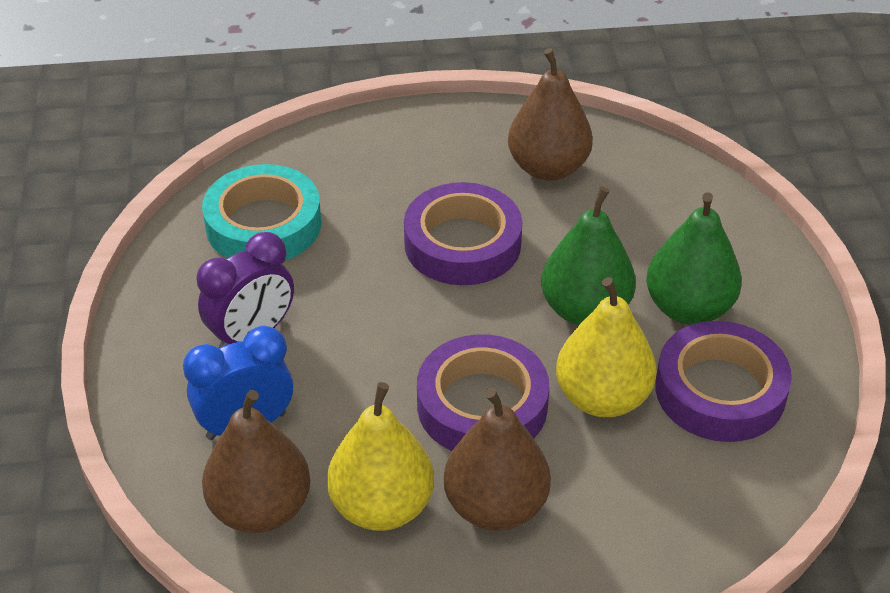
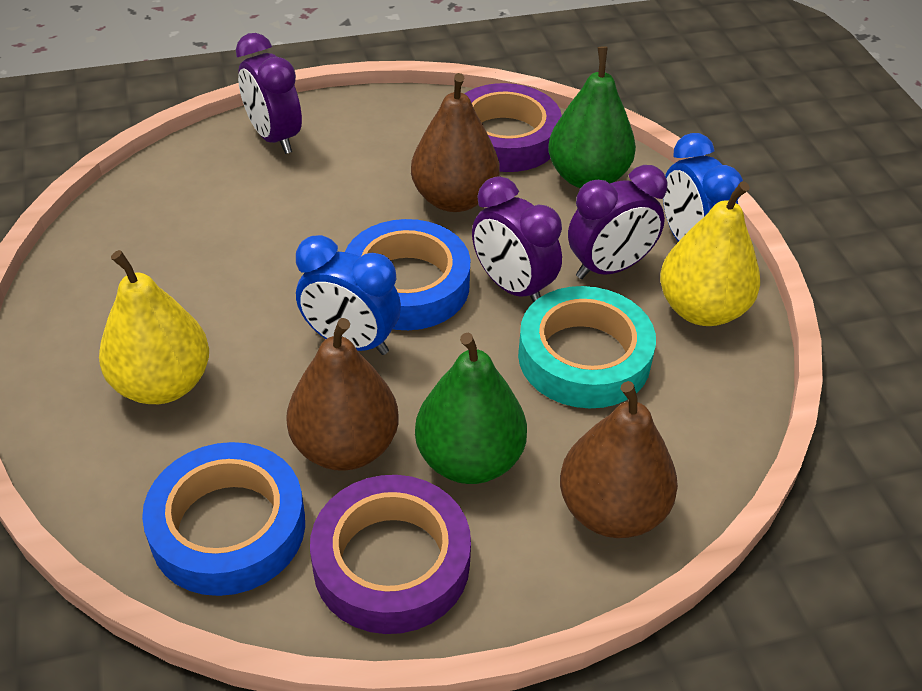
blue clock: 1 -> 2
blue tape: 0 -> 2
purple clock: 1 -> 3
purple tape: 3 -> 2

